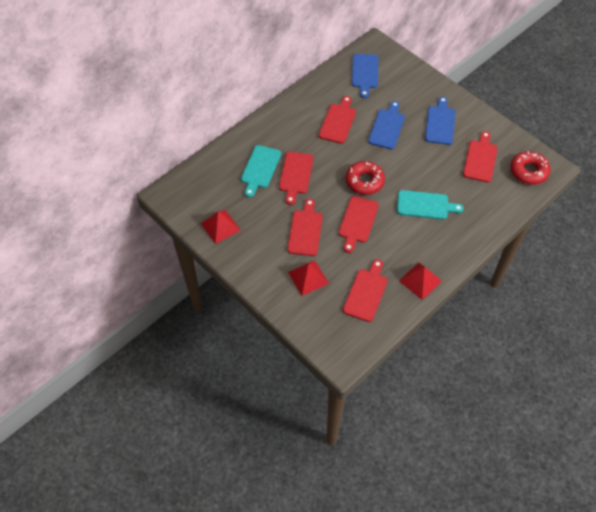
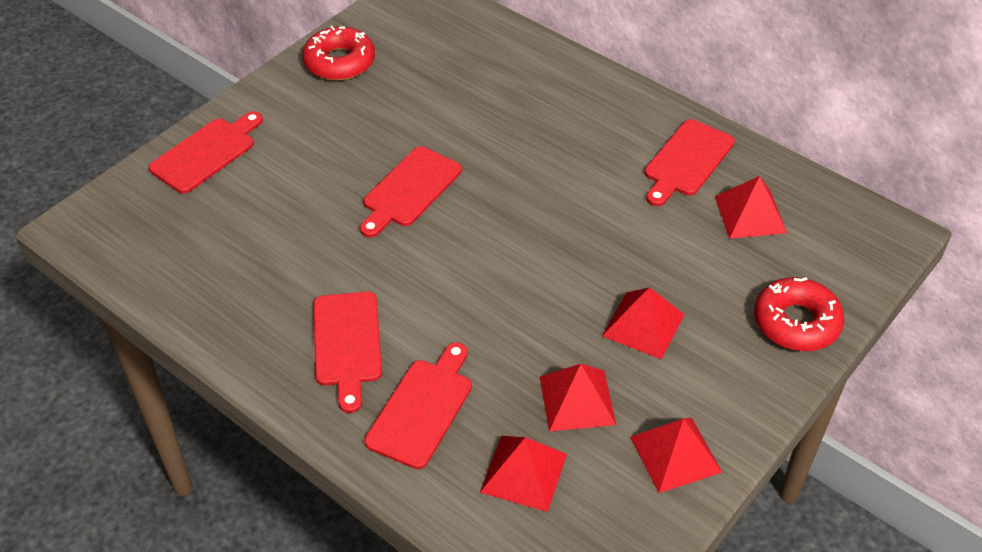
blue cutting board: 3 -> 0
red cutting board: 6 -> 5
red pyramid: 3 -> 5
turquoise cutting board: 2 -> 0

